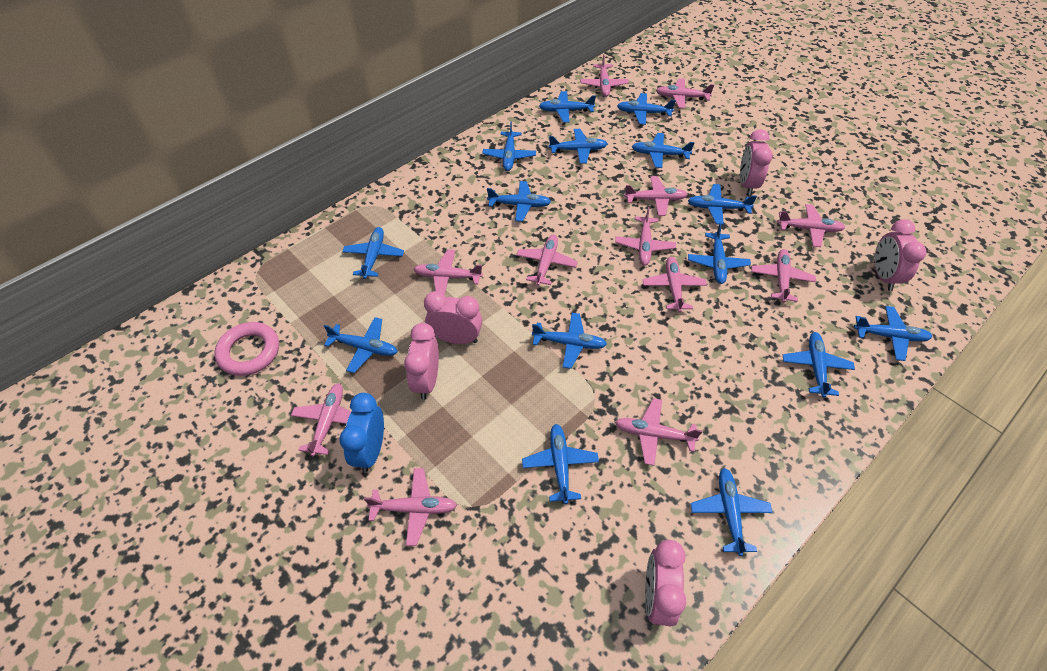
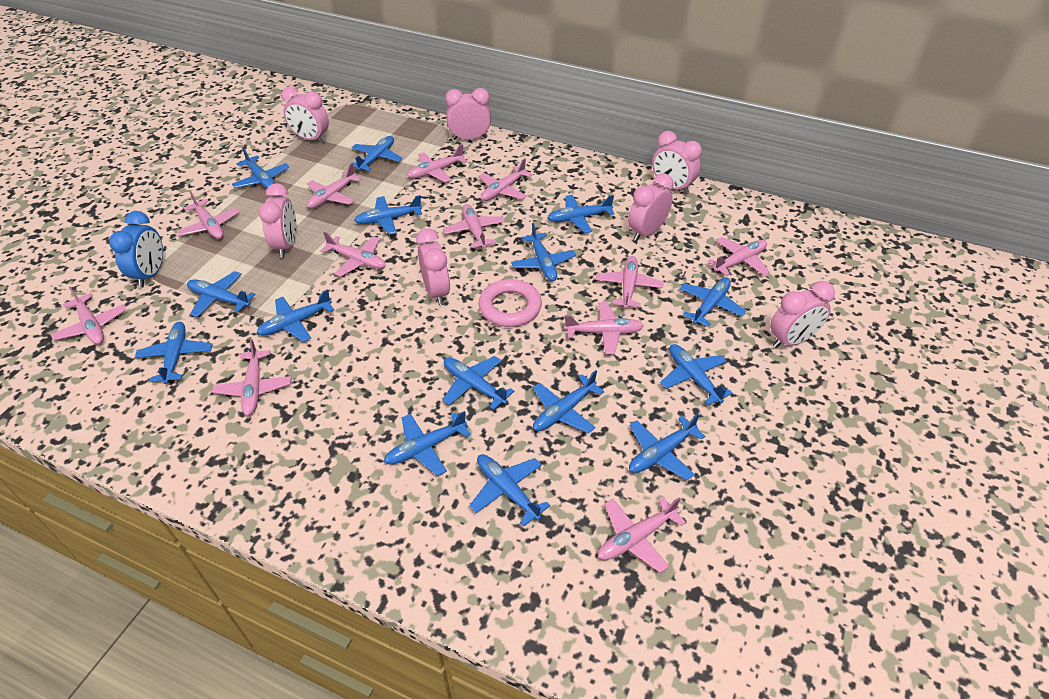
pink clock: 5 -> 7

